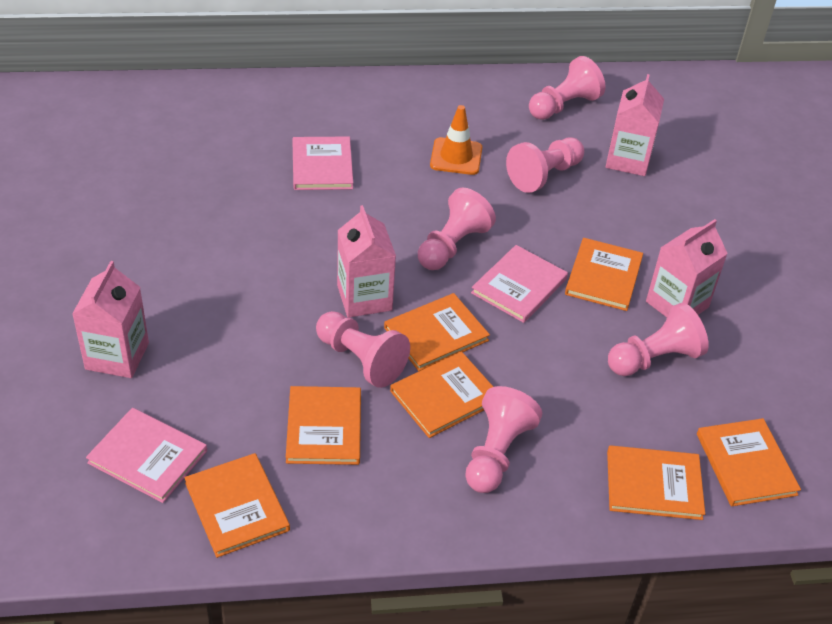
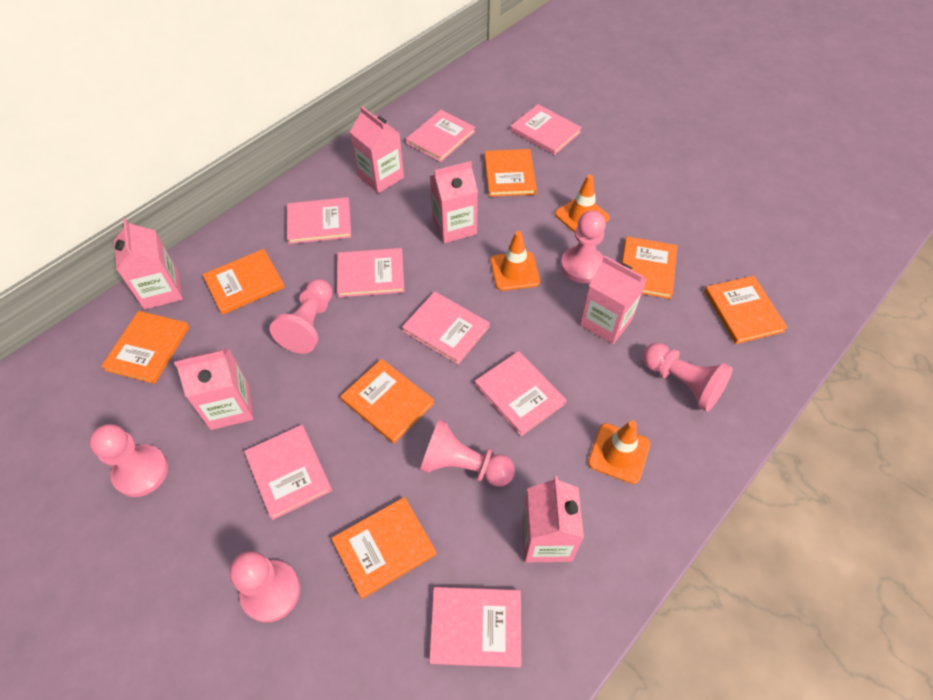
orange traffic cone: 1 -> 3
pink book: 3 -> 8
pink carton: 4 -> 6

